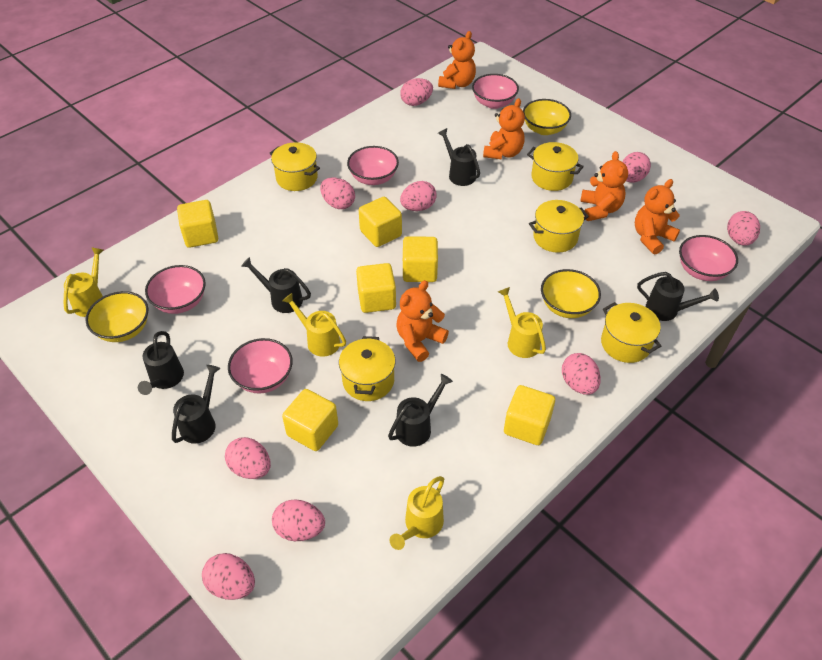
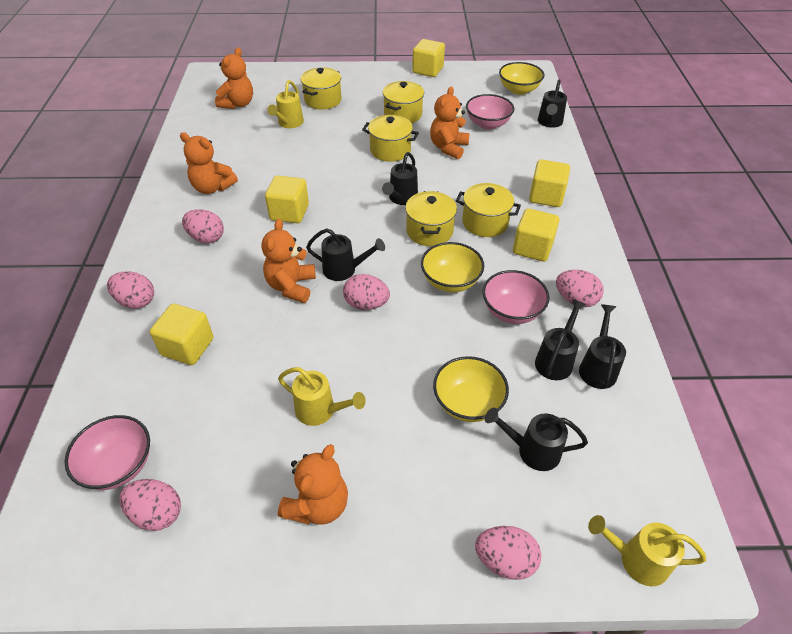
pink bowl: 5 -> 3
pink egg: 9 -> 6
yellow cube: 6 -> 5
yellow watering can: 4 -> 3

